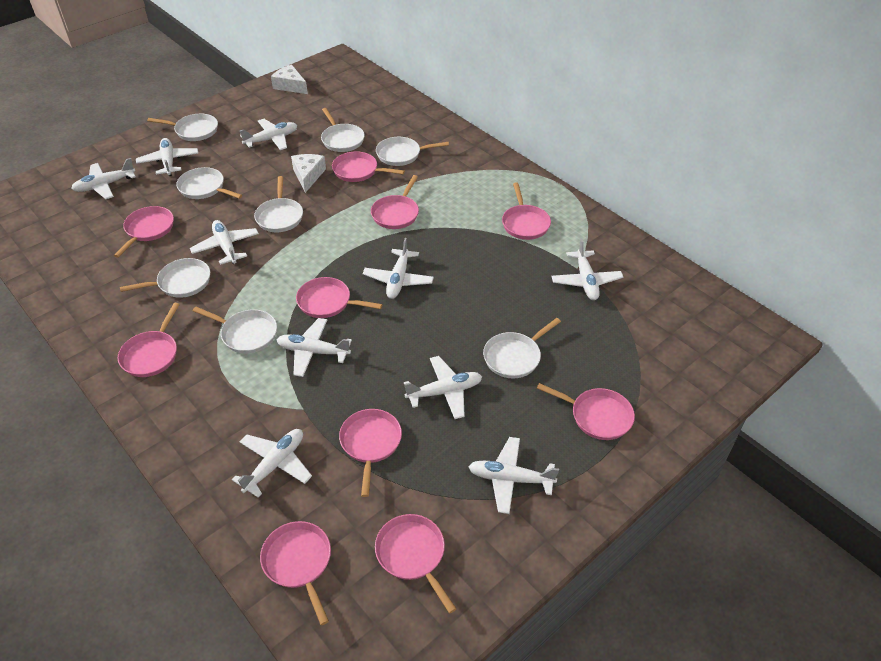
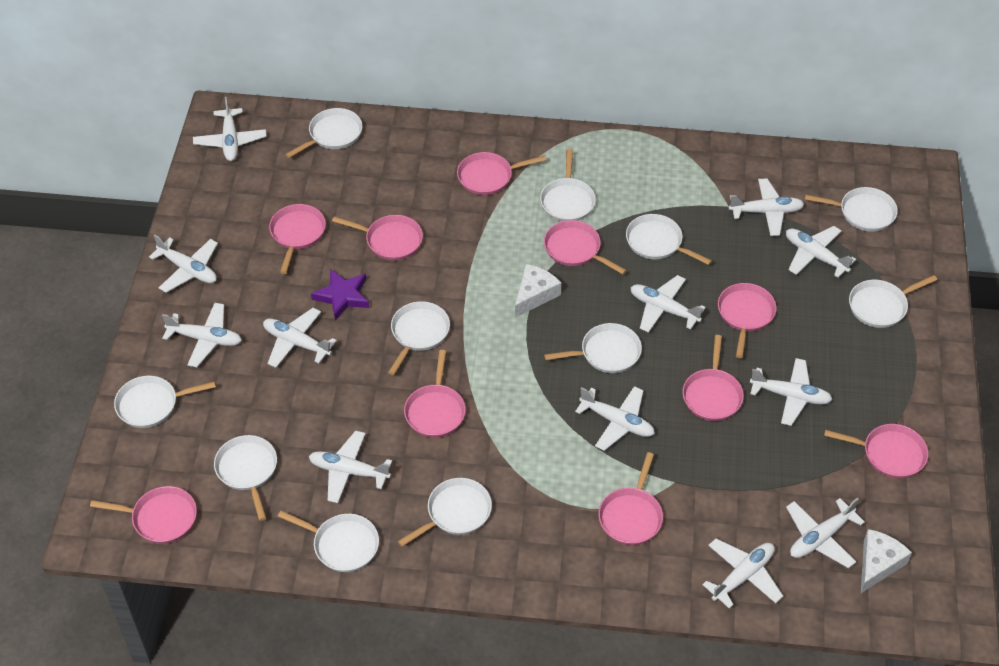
purple star: 0 -> 1
white pan: 8 -> 11
white plane: 10 -> 12

